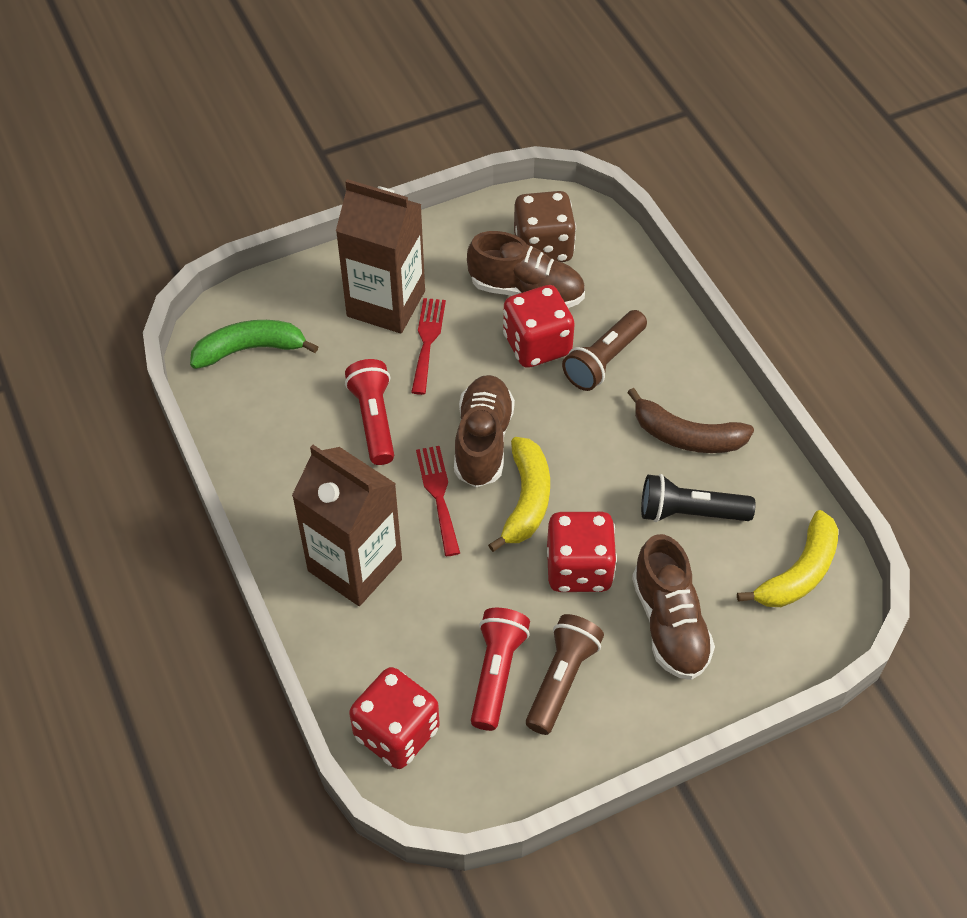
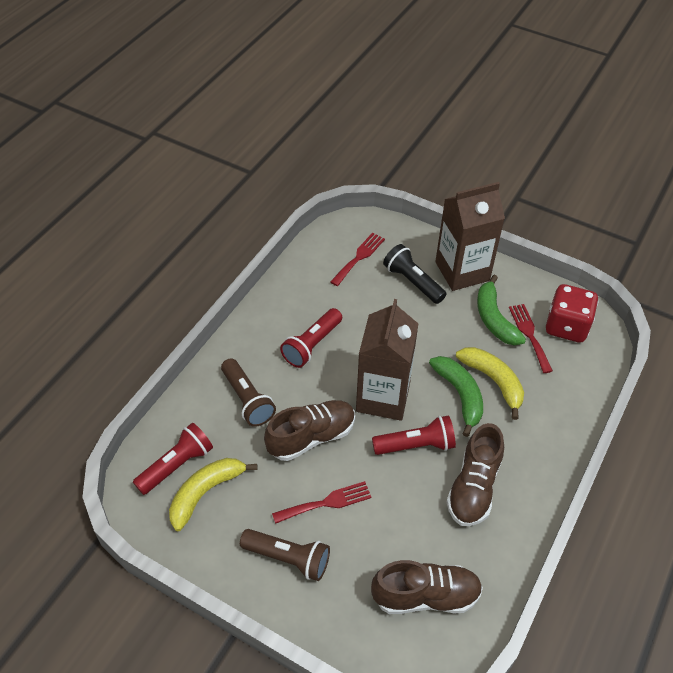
brown banana: 1 -> 0
brown dice: 1 -> 0
green banana: 1 -> 2
red dice: 3 -> 1
red flashlight: 2 -> 3
red fork: 2 -> 3

